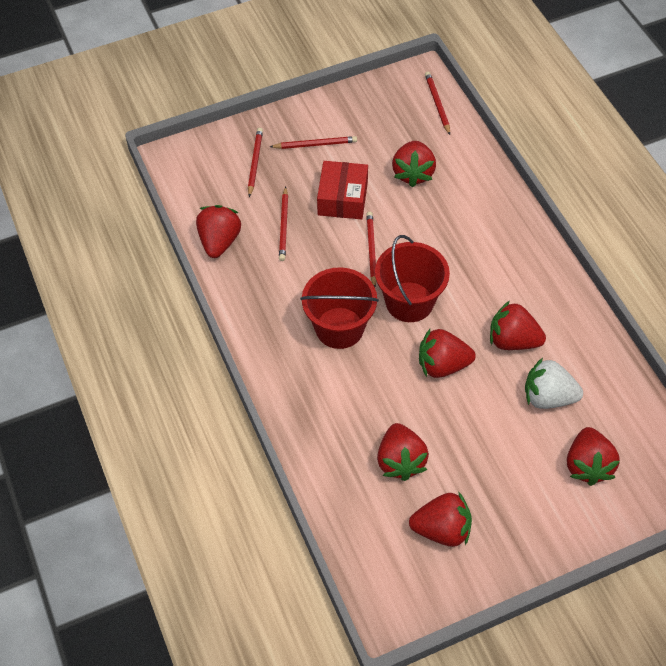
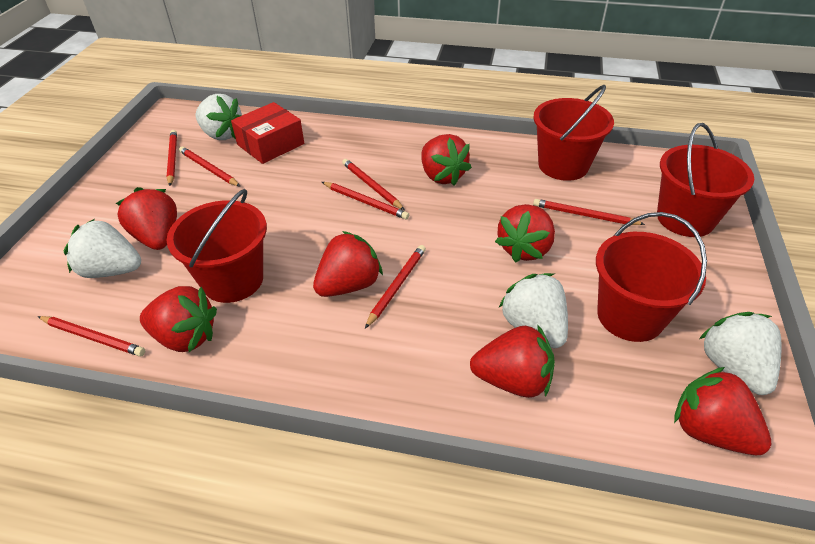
red bucket: 2 -> 4
red pencil: 5 -> 7
white strawberry: 1 -> 4

